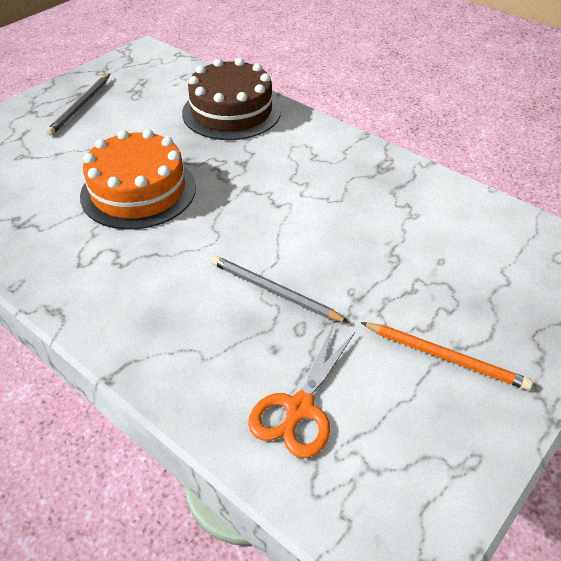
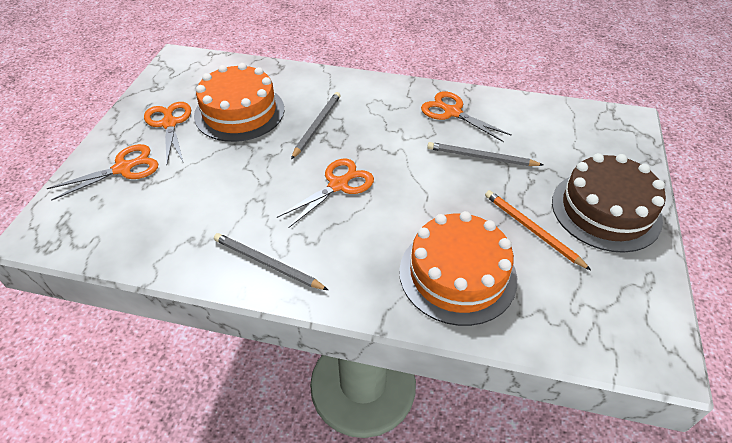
grey pencil: 2 -> 3
orange cake: 1 -> 2
orange scissors: 1 -> 4

